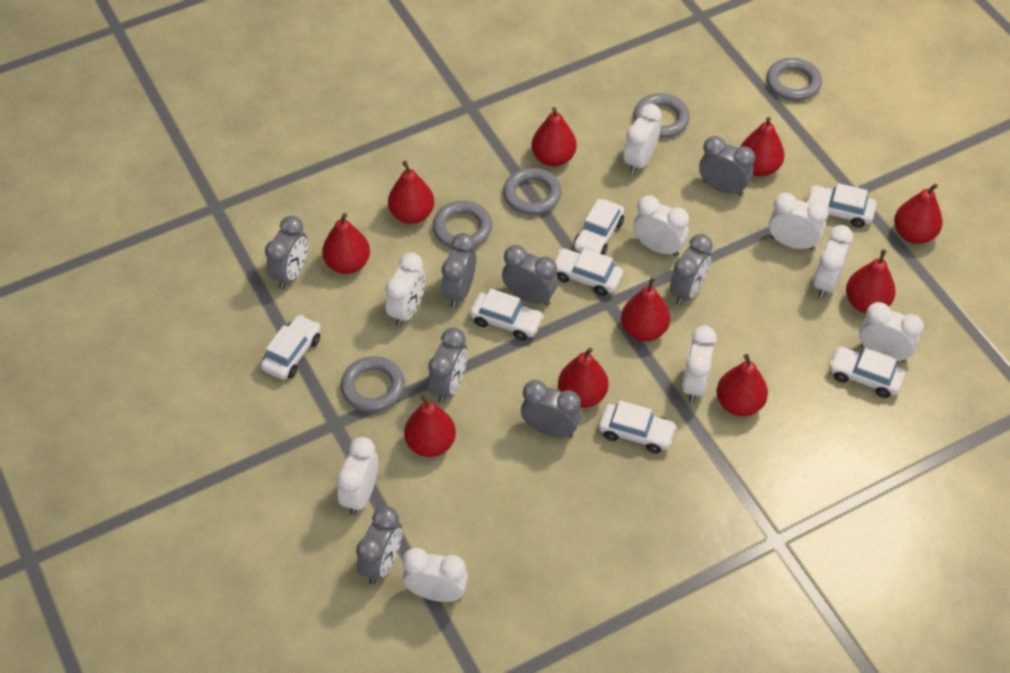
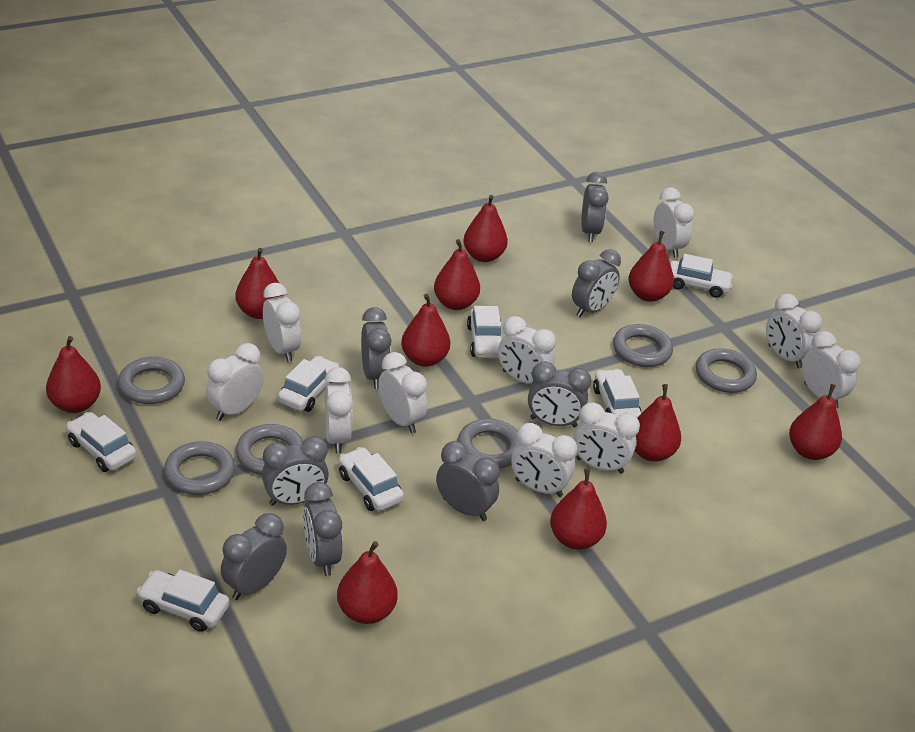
grey ring: 5 -> 6
white clock: 9 -> 10

